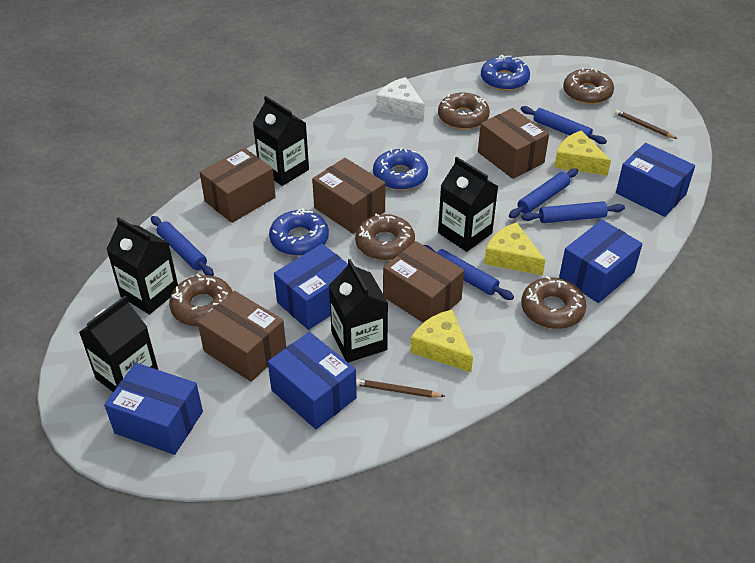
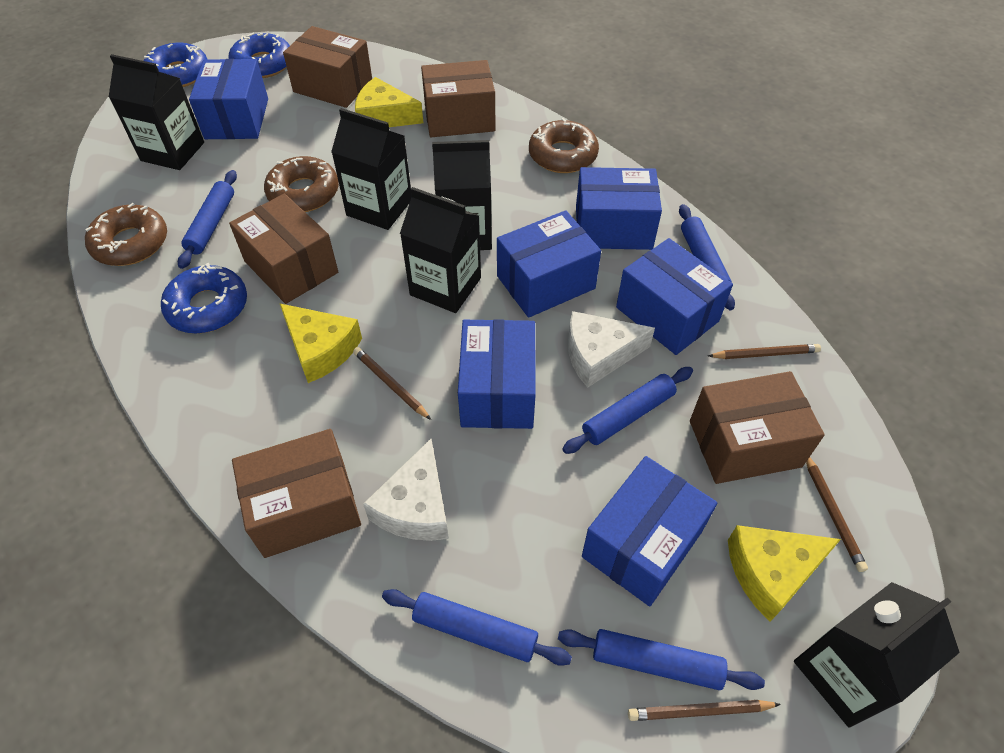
blue box: 5 -> 6
brown donut: 5 -> 3
brown pencil: 2 -> 4
white cheese: 1 -> 2

